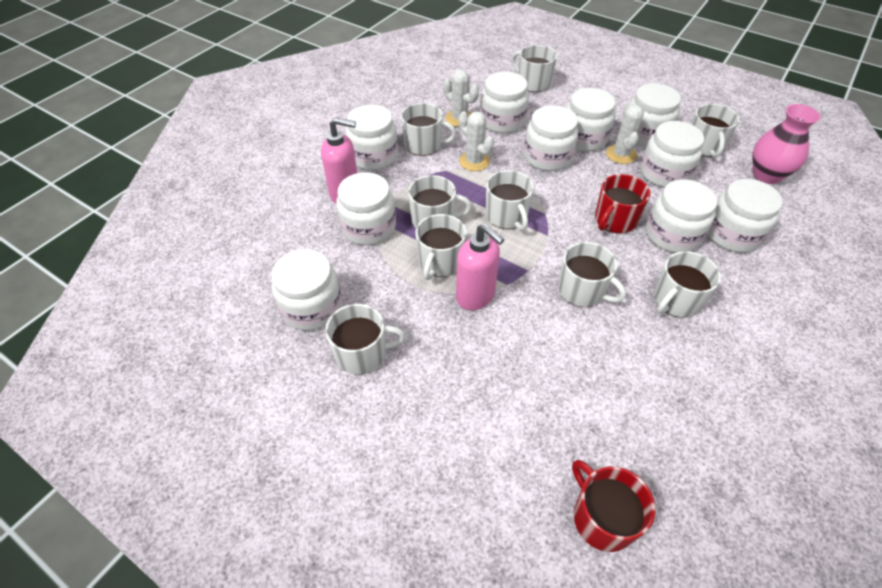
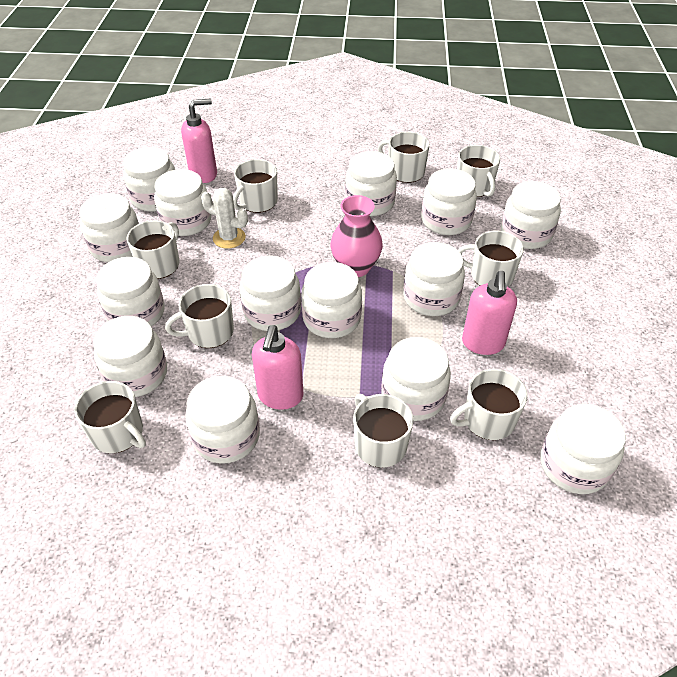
pink soap dispenser: 2 -> 3
red mug: 2 -> 0
white cactus: 3 -> 1
white jar: 10 -> 14

